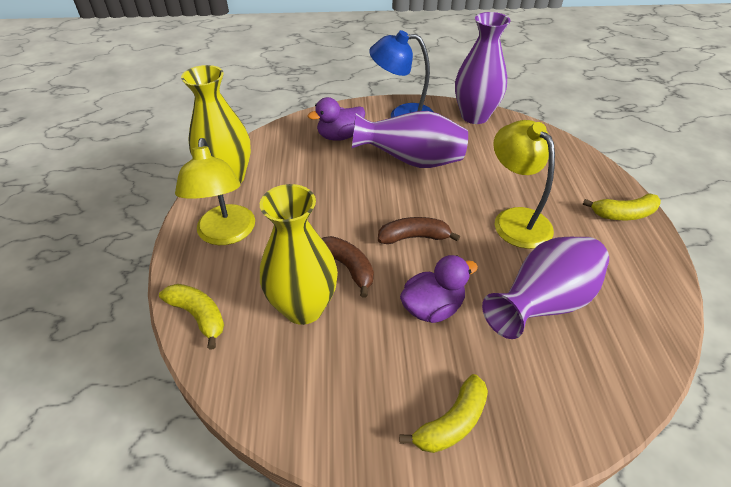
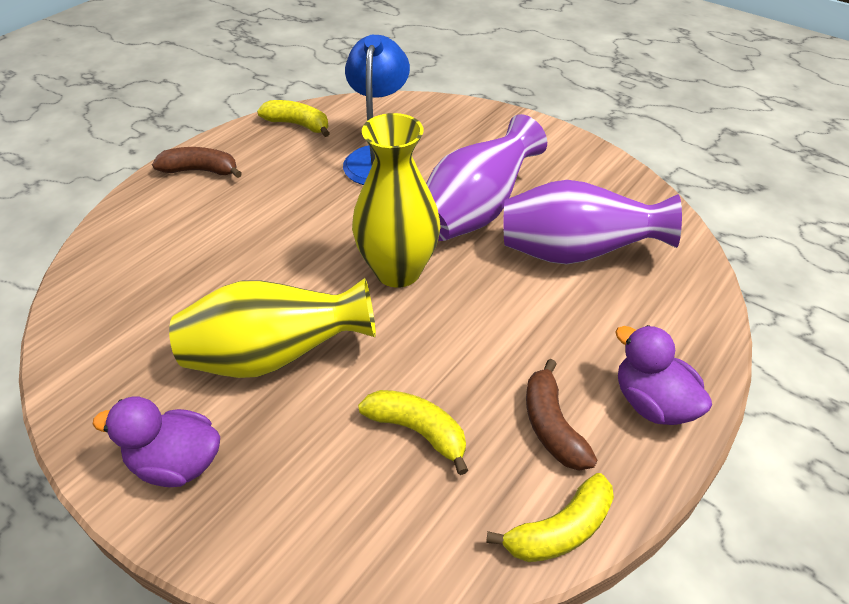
purple vase: 3 -> 2
yellow lamp: 2 -> 0

